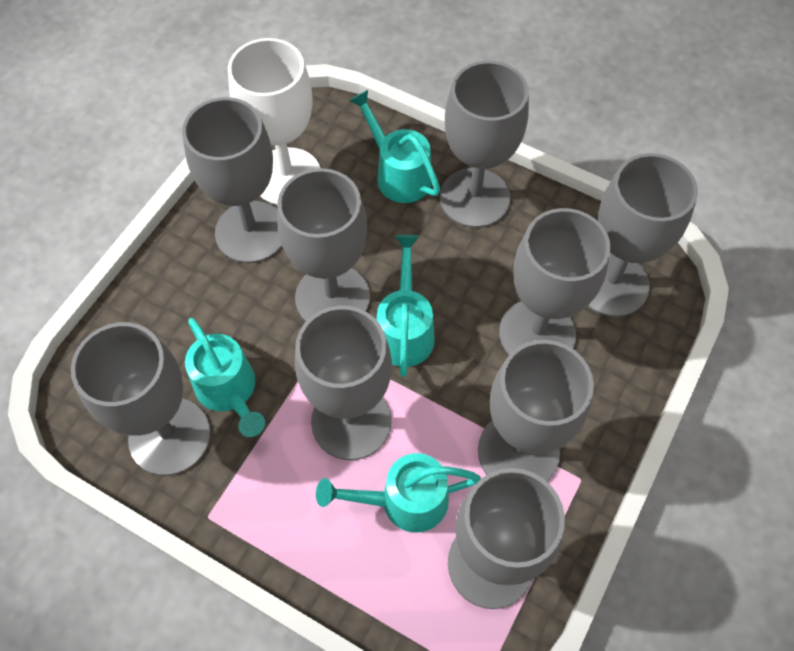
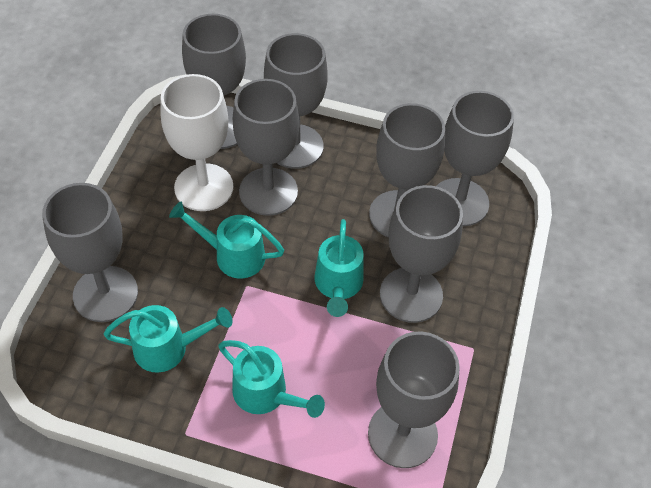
grey goblet: 9 -> 8

